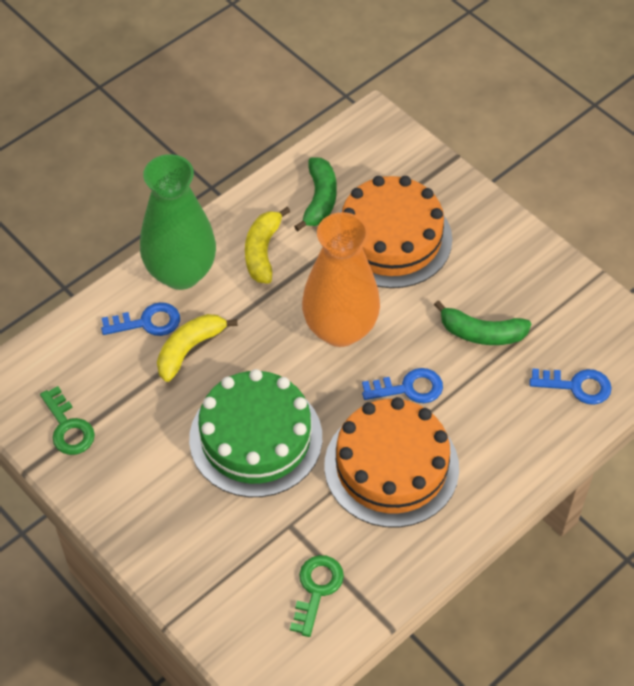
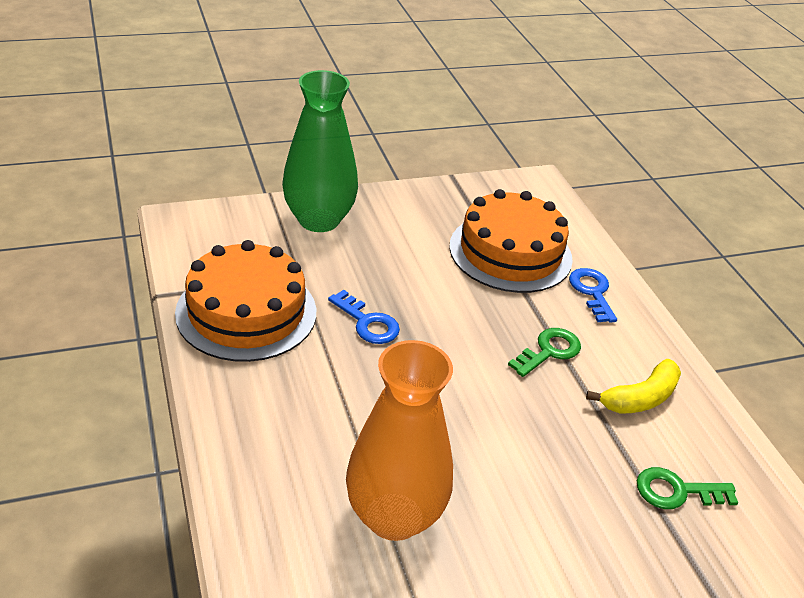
blue key: 3 -> 2
green banana: 2 -> 0
green cake: 1 -> 0
yellow banana: 2 -> 1

